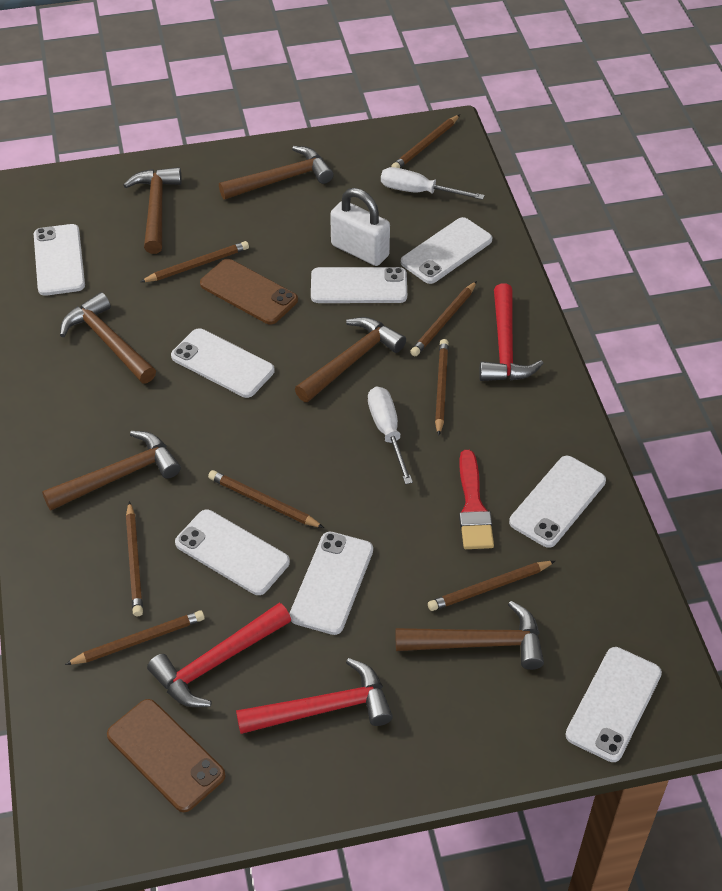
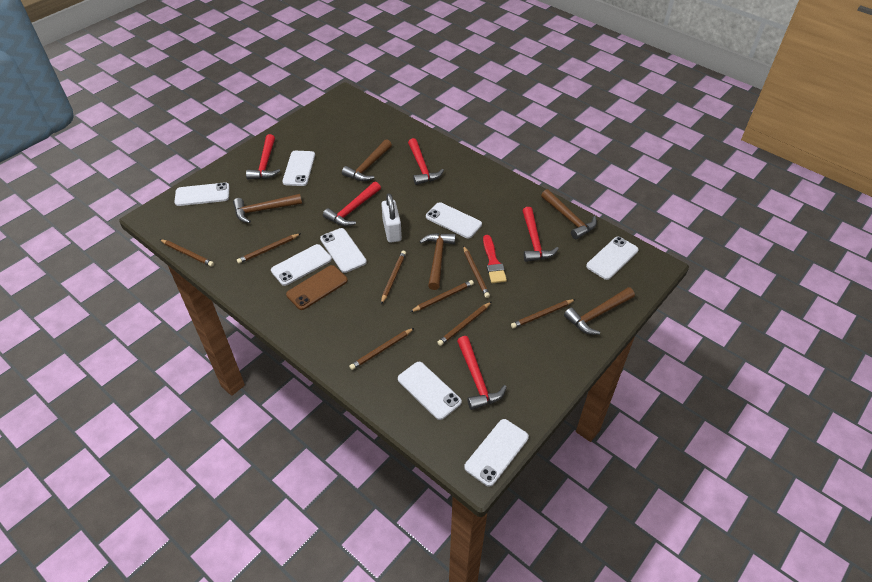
brown hammer: 6 -> 5
brown phone: 2 -> 1
red hammer: 3 -> 5
white screwdriver: 2 -> 0

